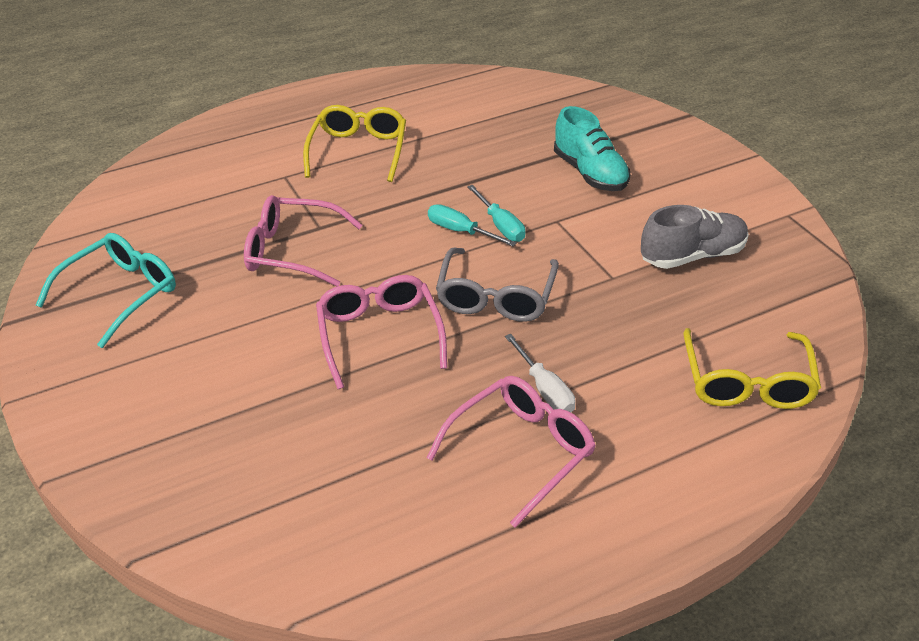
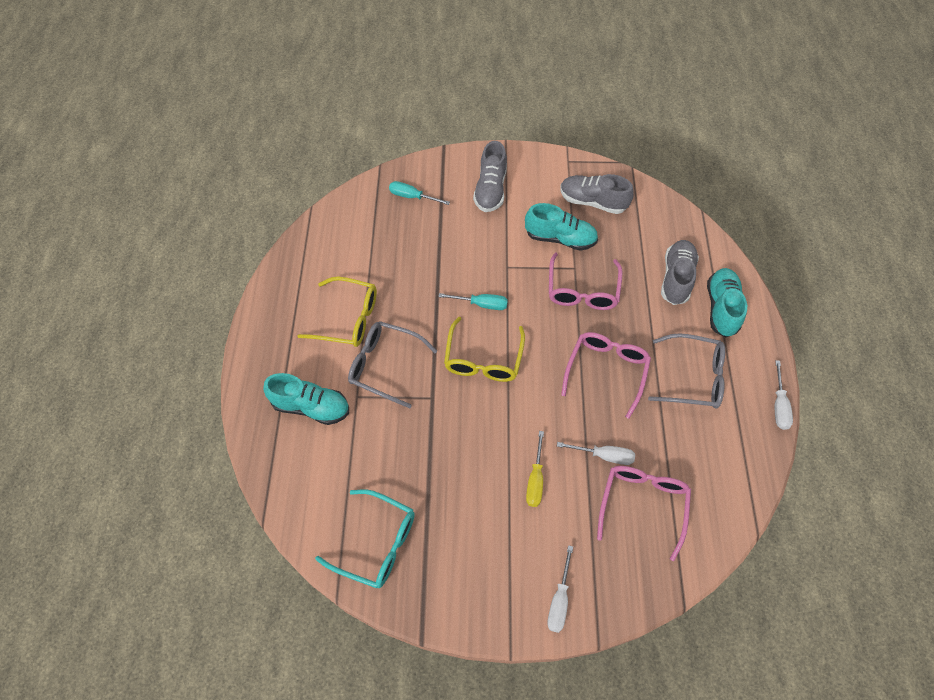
grey glasses: 1 -> 2
grey shoe: 1 -> 3
turquoise shoe: 1 -> 3
white screwdriver: 1 -> 3
yellow screwdriver: 0 -> 1

